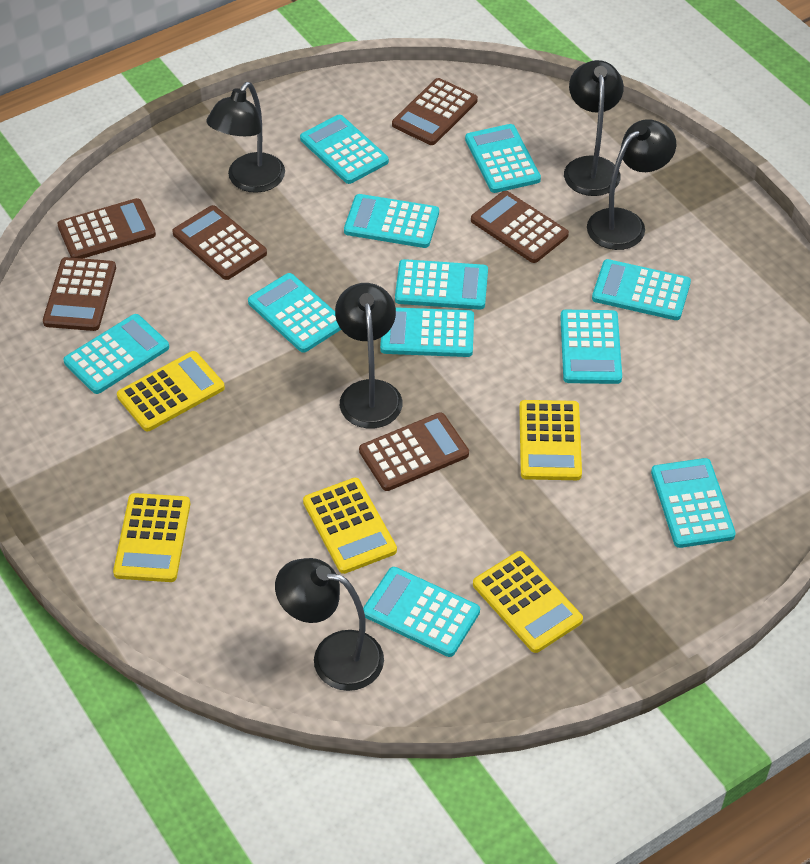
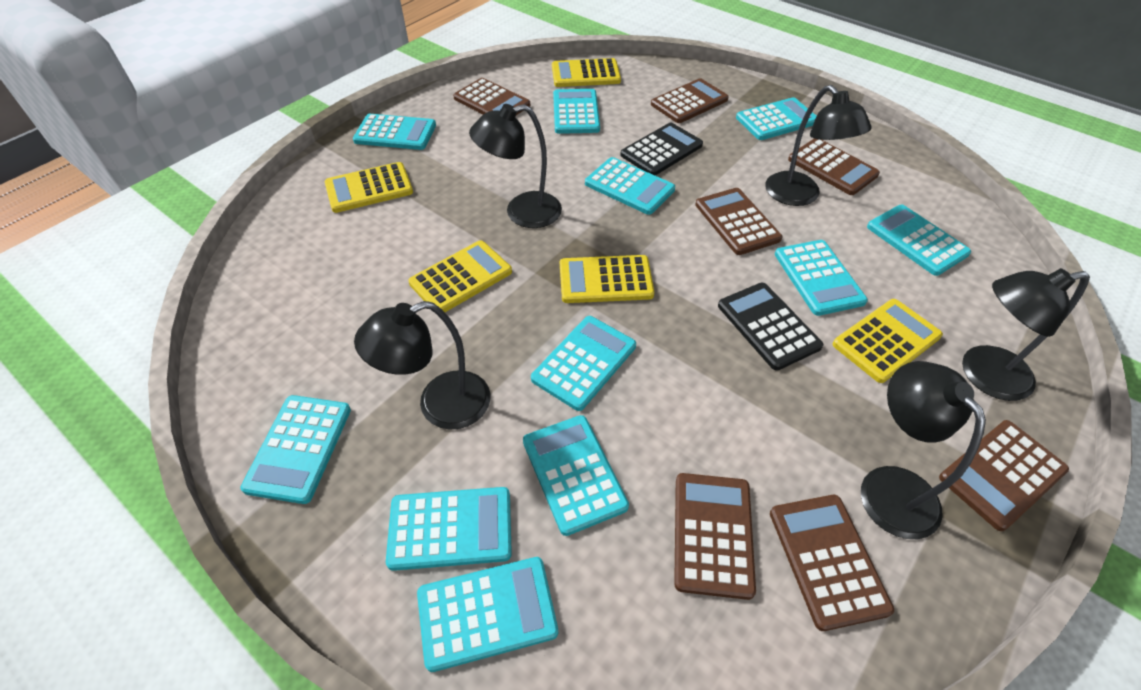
black calculator: 0 -> 2
brown calculator: 6 -> 7

